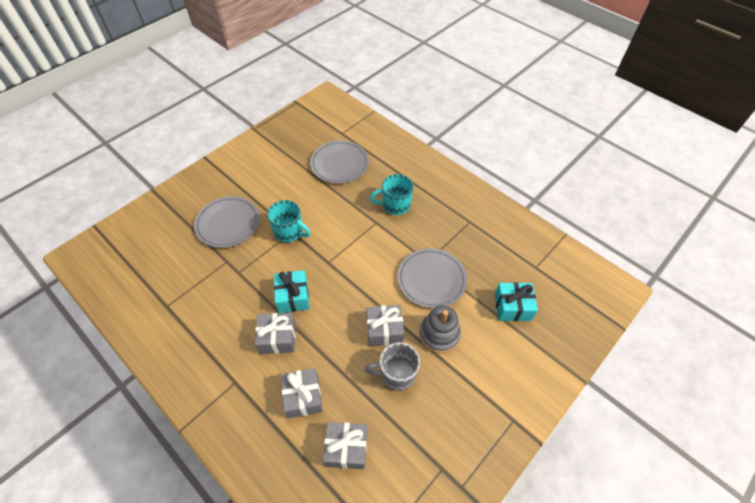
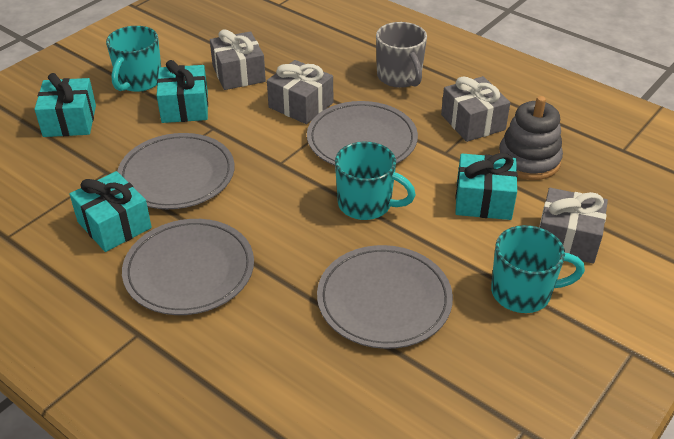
grey plate: 3 -> 4
turquoise gift: 2 -> 4
turquoise mug: 2 -> 3

